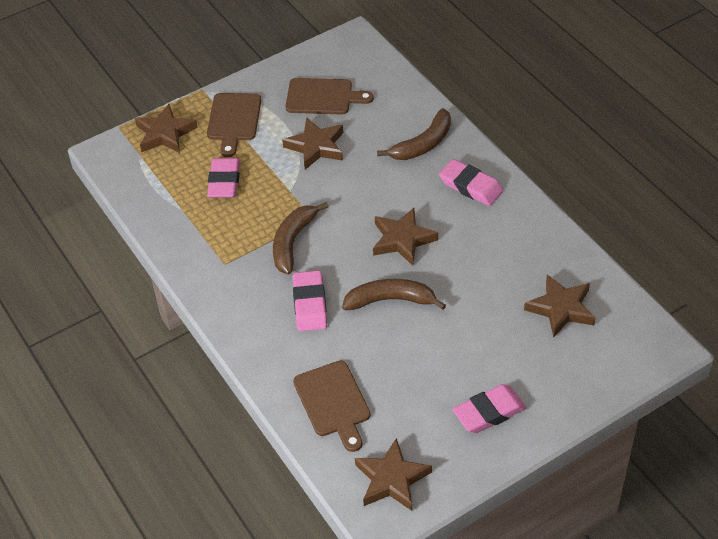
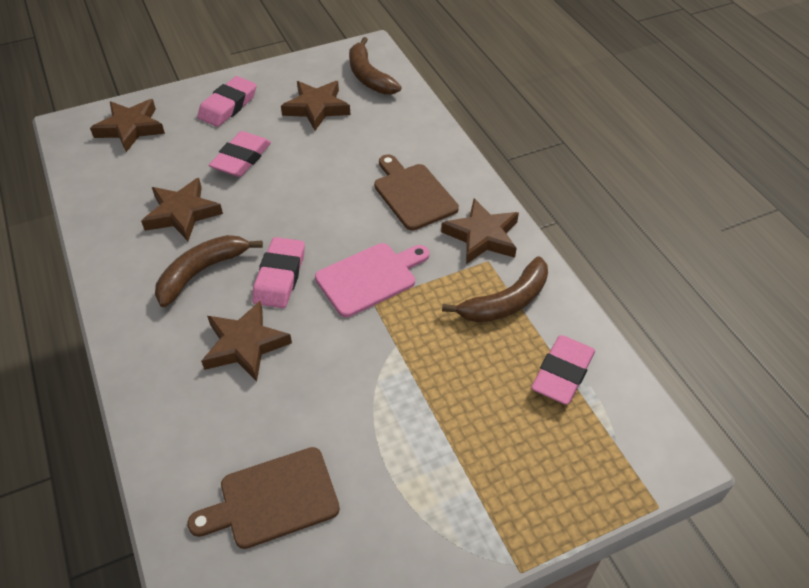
brown cutting board: 3 -> 2
pink cutting board: 0 -> 1

